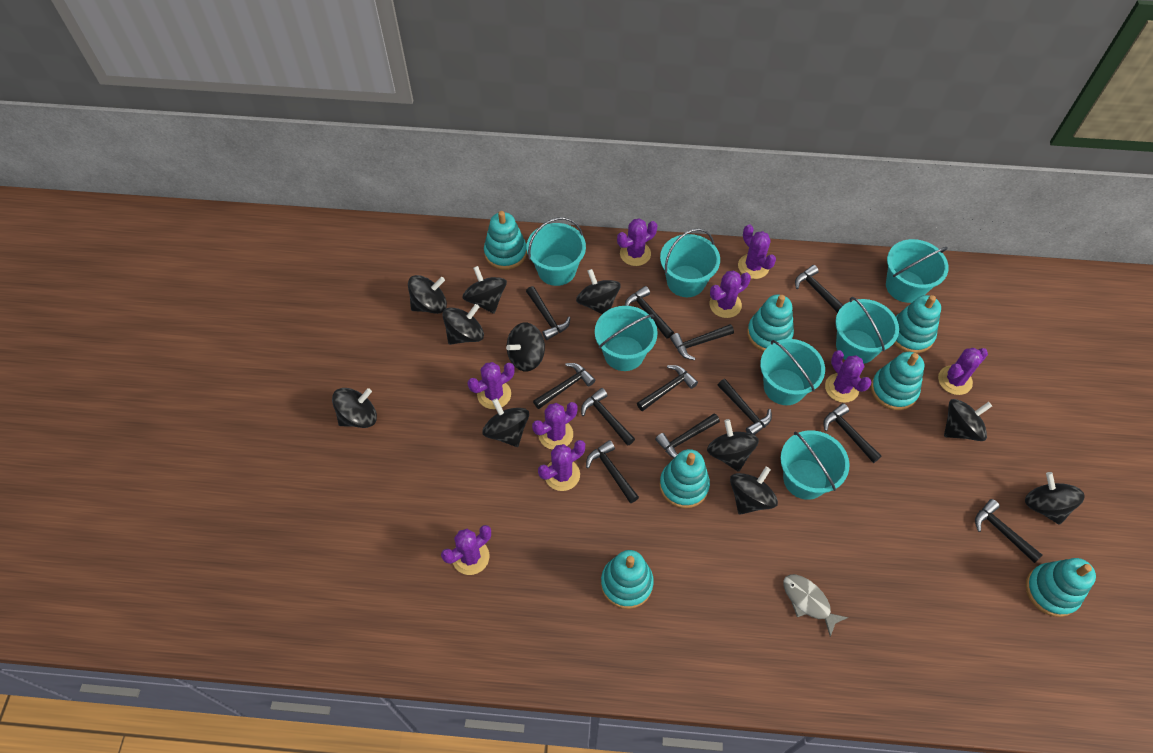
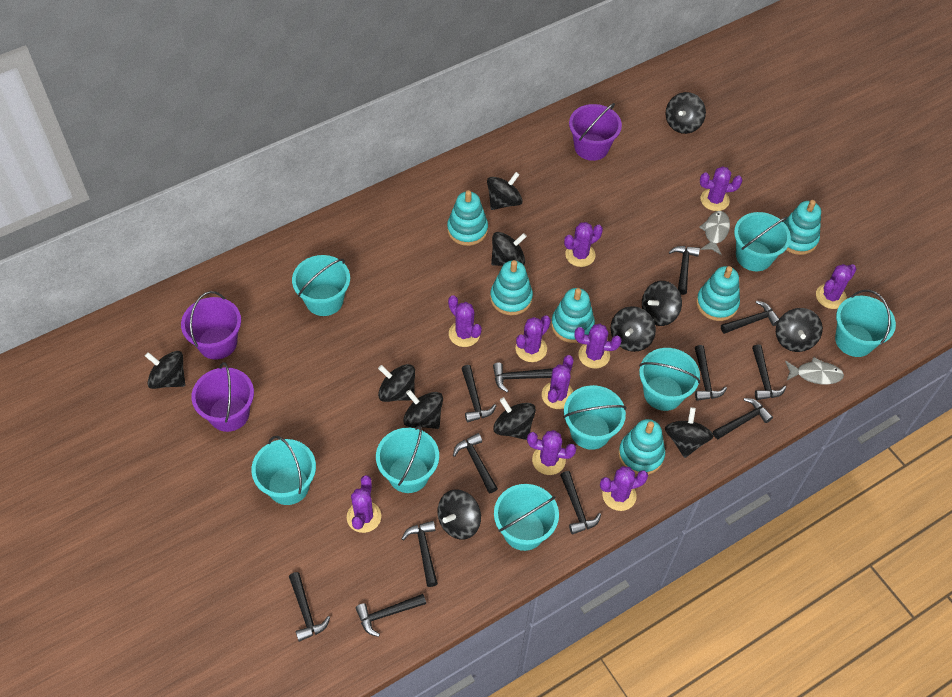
black spinning top: 11 -> 12
grey fish: 1 -> 2
purple bucket: 0 -> 3
purple cactus: 9 -> 10
turquoise bucket: 7 -> 8
turquoise stacking toy: 7 -> 6

